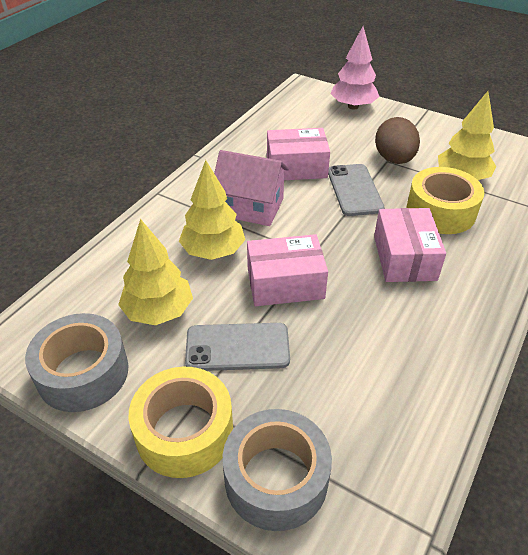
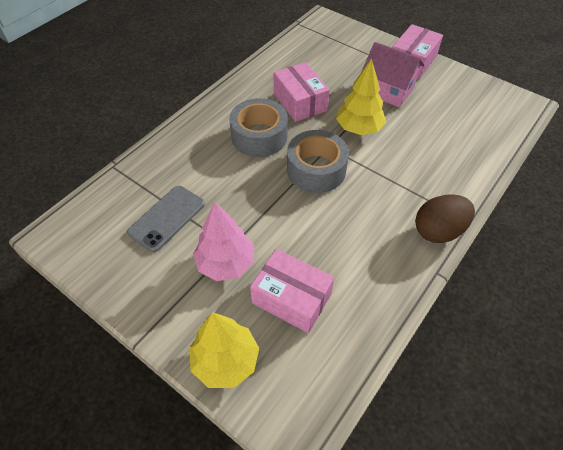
grey phone: 2 -> 1
yellow tape: 2 -> 0
yellow tree: 3 -> 2

